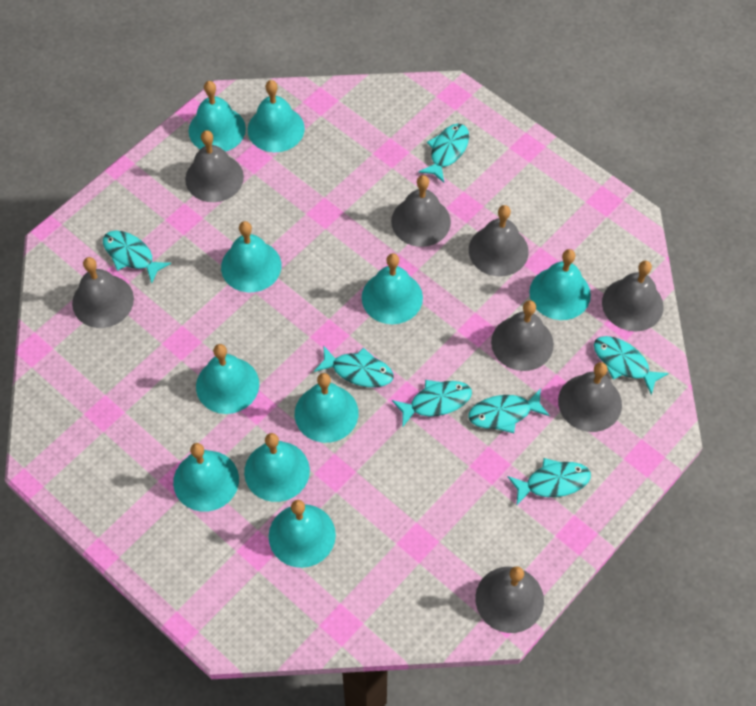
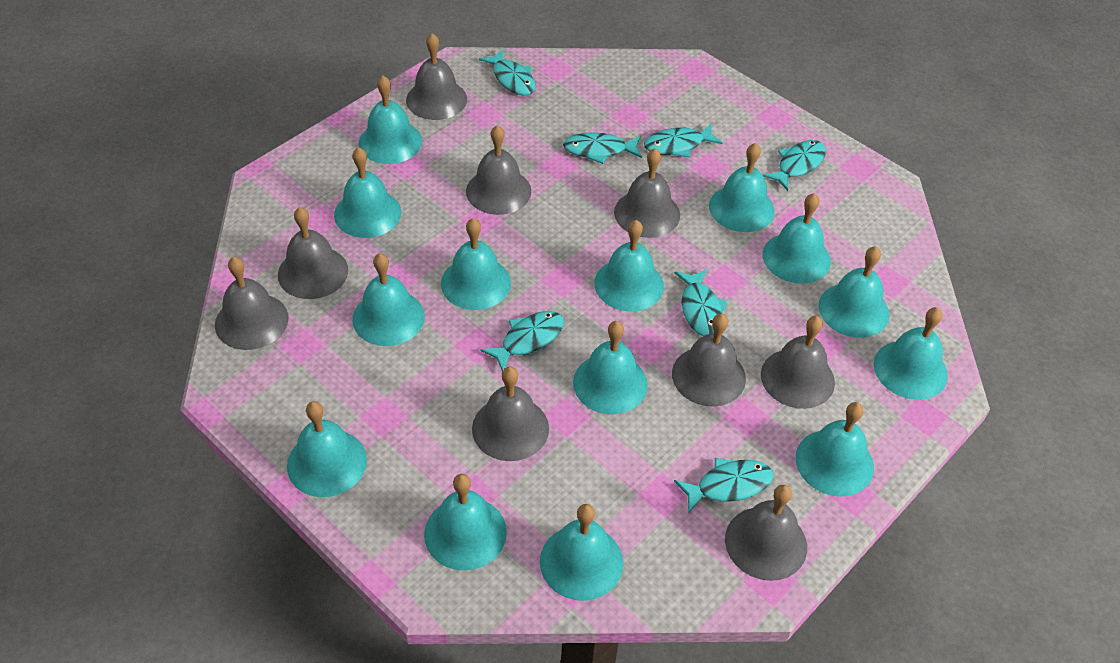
grey bell: 8 -> 9
turquoise bell: 10 -> 14

